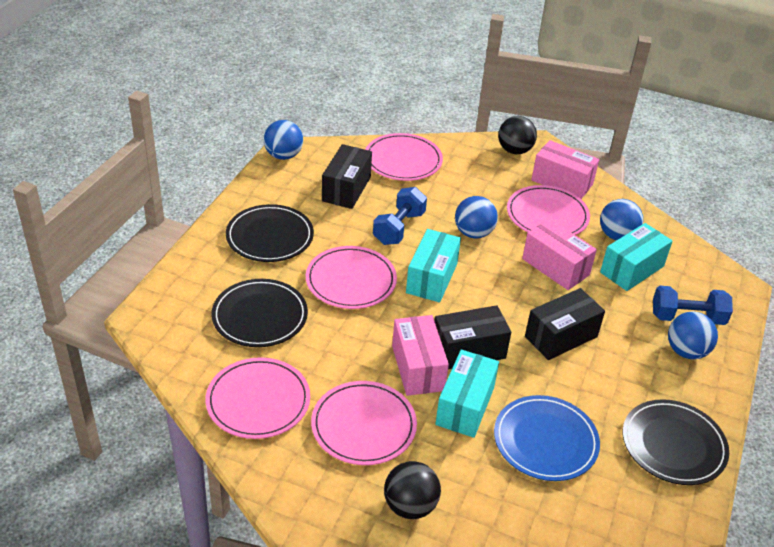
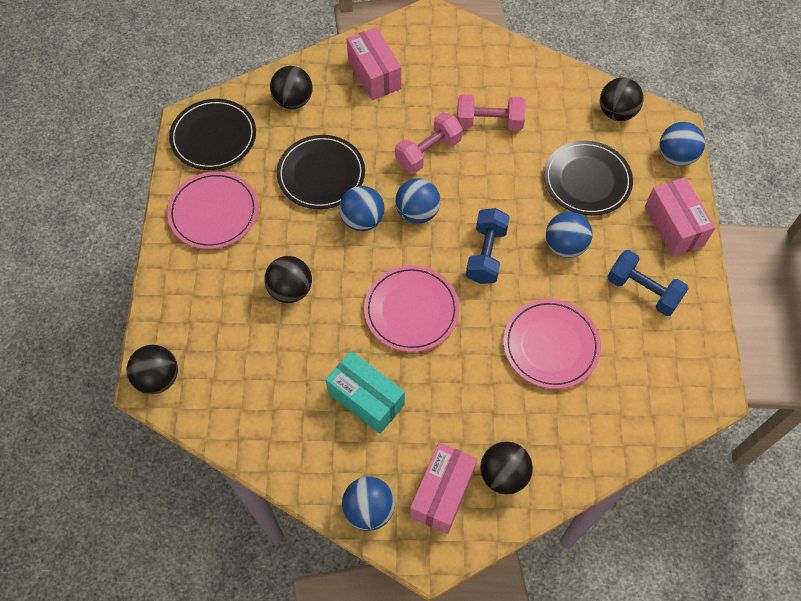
black ball: 2 -> 5
black box: 3 -> 0
blue ball: 4 -> 5
blue plate: 1 -> 0
pink dumbbell: 0 -> 2
pink plate: 5 -> 3
turquoise box: 3 -> 1

